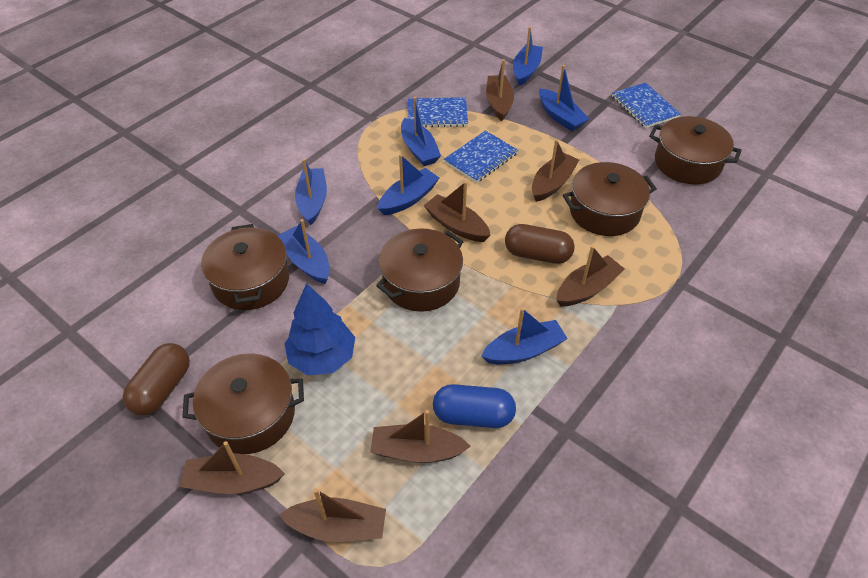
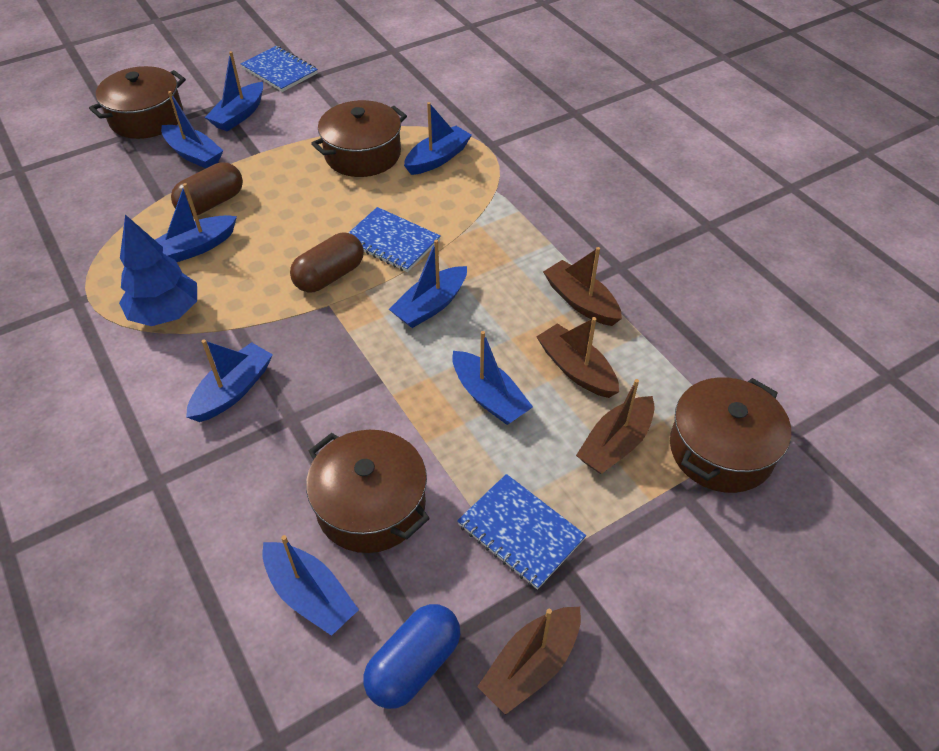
blue boat: 7 -> 8
brown boat: 7 -> 4
brown pot: 5 -> 4

